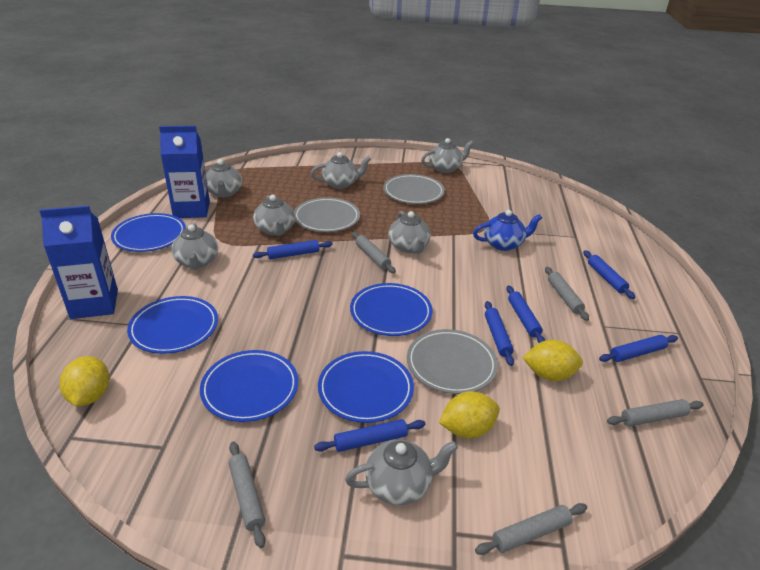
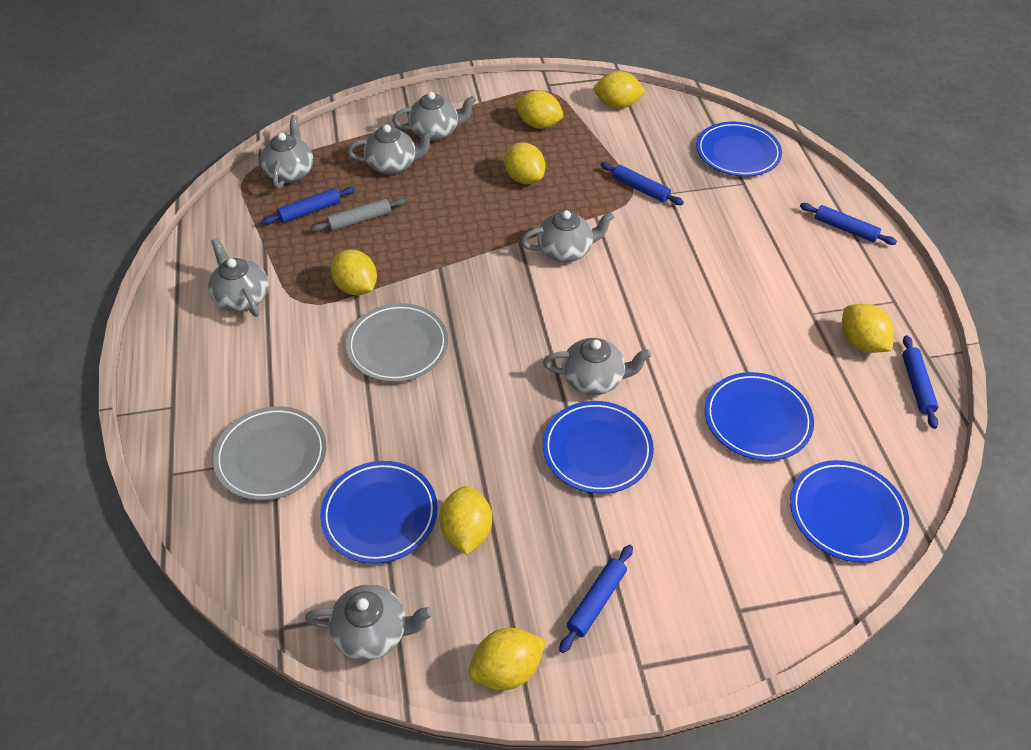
blue carton: 2 -> 0
blue rolling pin: 6 -> 5
blue teapot: 1 -> 0
grey plate: 3 -> 2
grey rolling pin: 5 -> 1
yellow lemon: 3 -> 7

